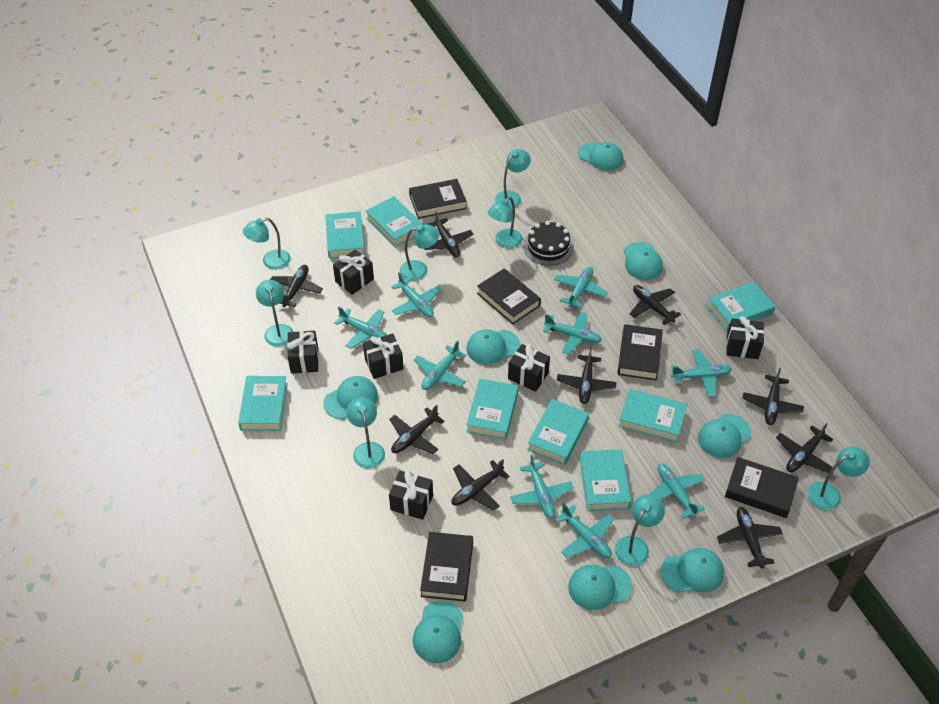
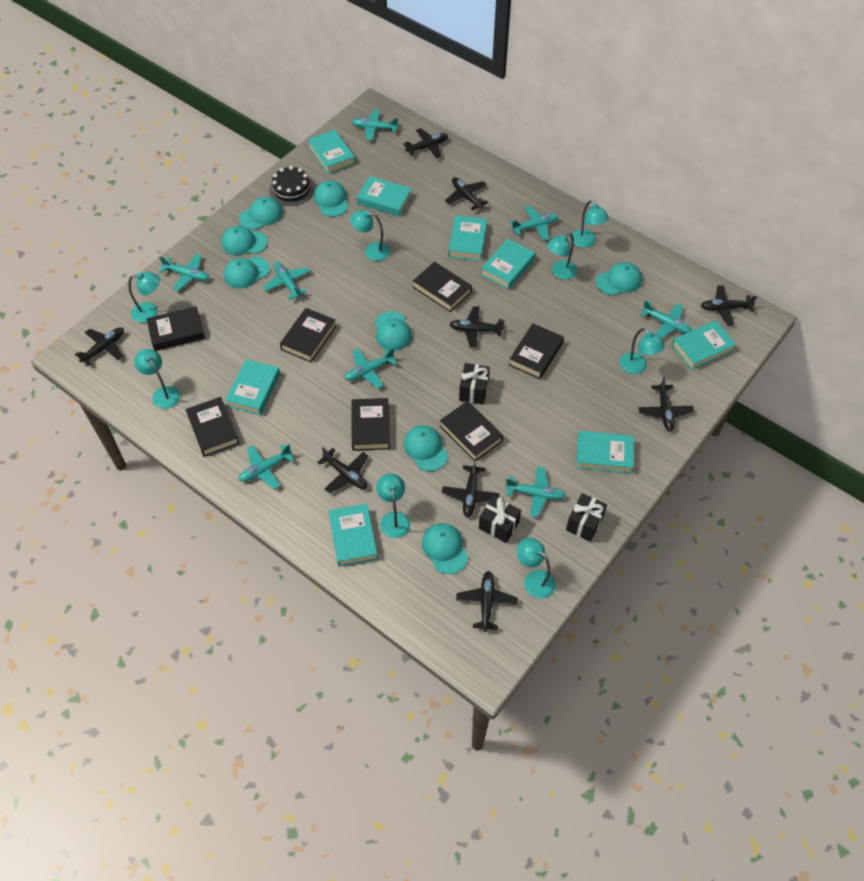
black book: 5 -> 7
black gift: 6 -> 3
turquoise plane: 9 -> 8

